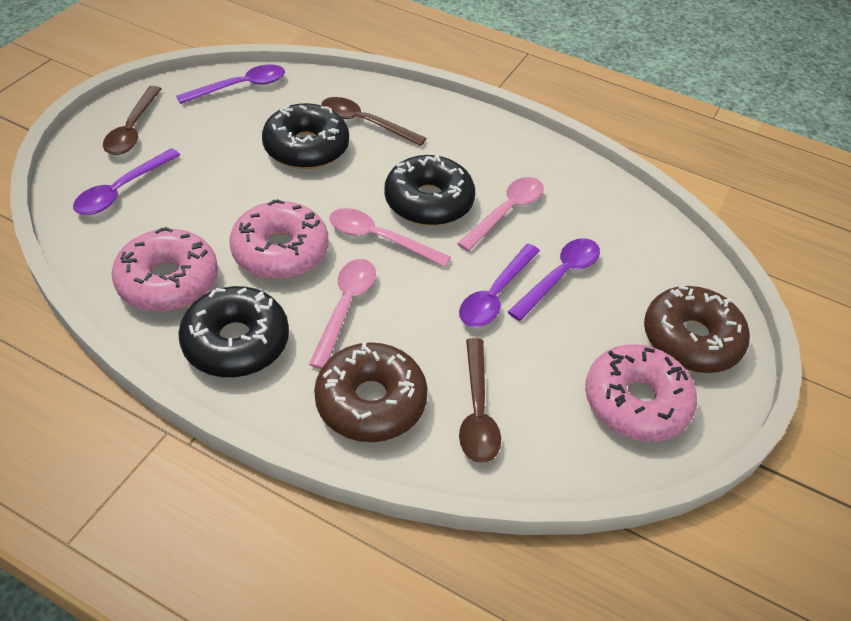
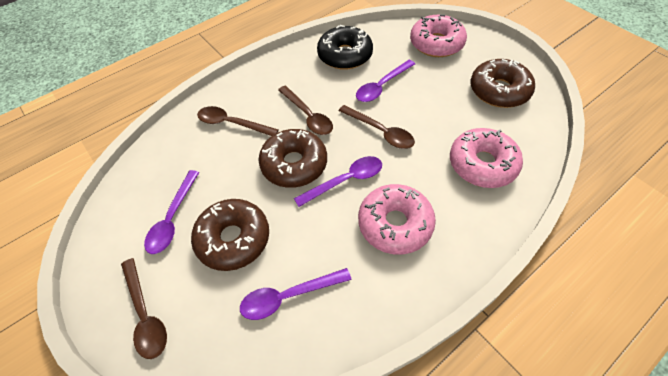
black donut: 3 -> 1
brown donut: 2 -> 3
brown spoon: 3 -> 4
pink spoon: 3 -> 0

